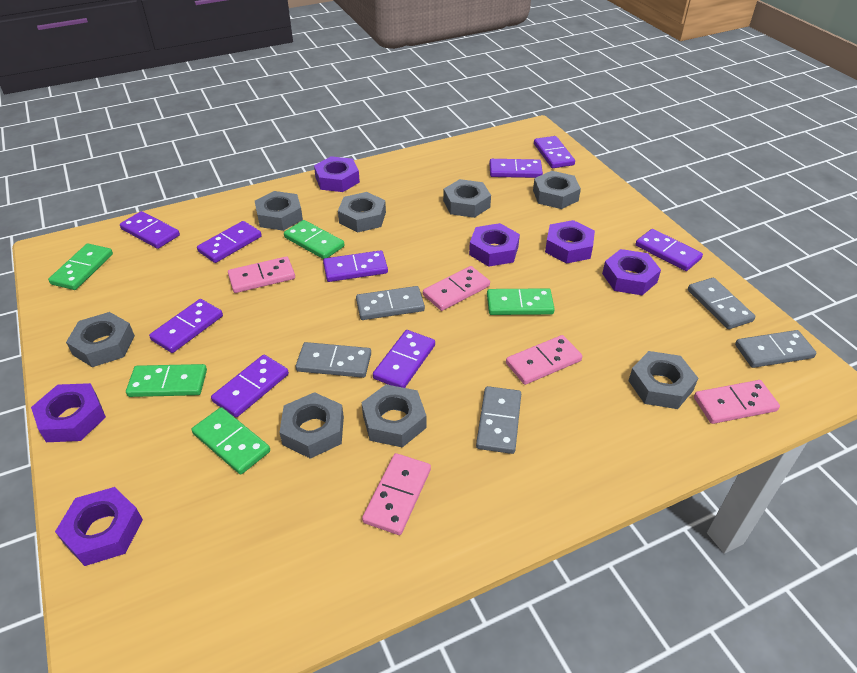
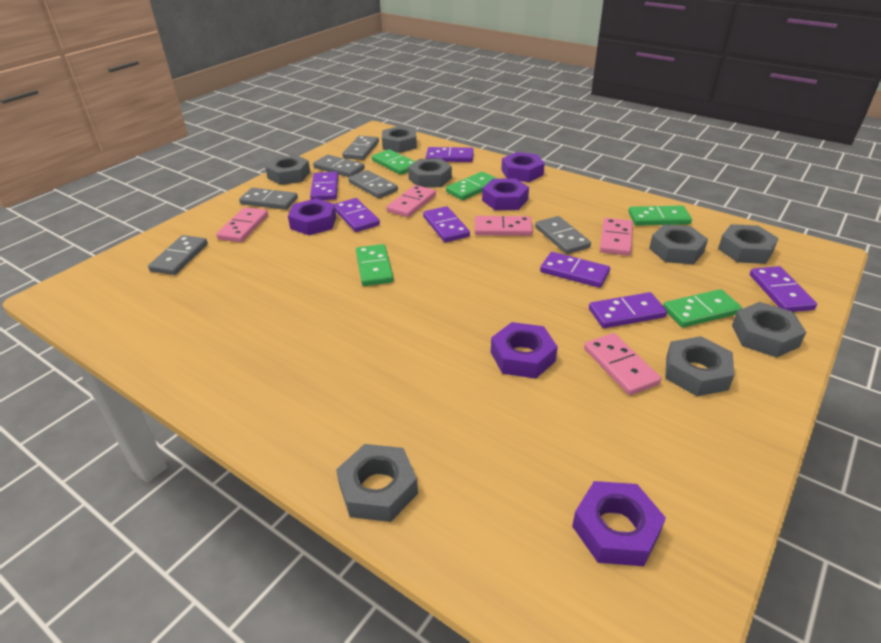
grey domino: 5 -> 6
purple domino: 9 -> 7
purple nut: 6 -> 5

